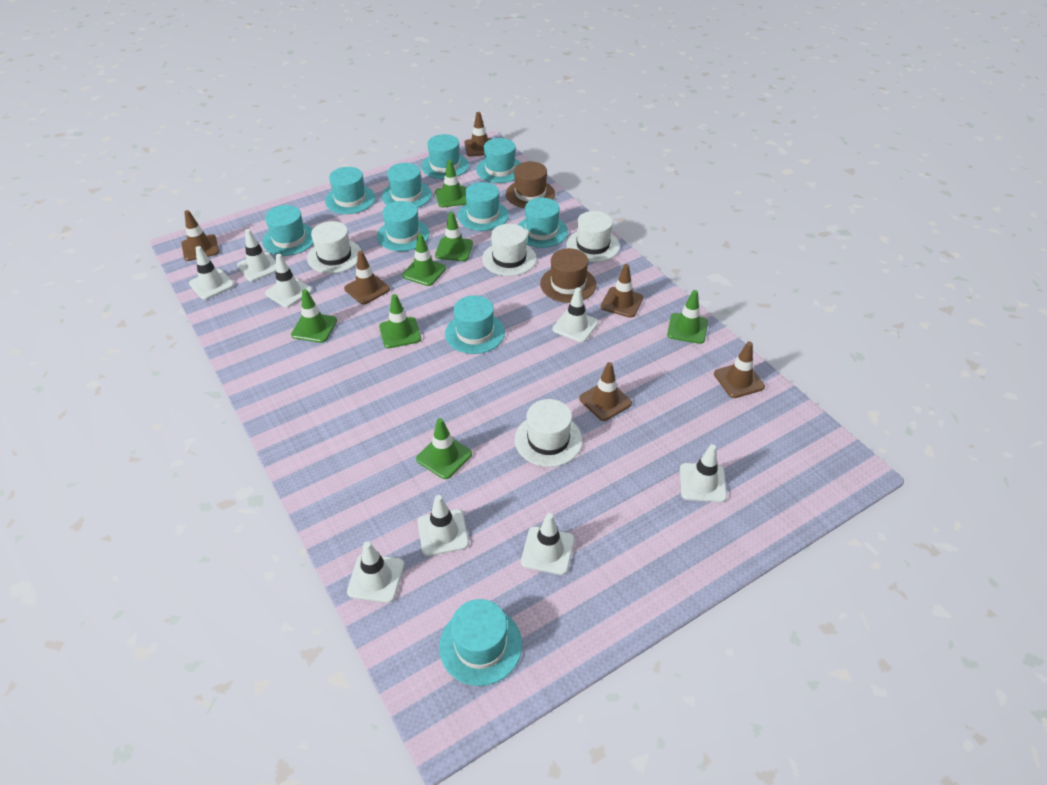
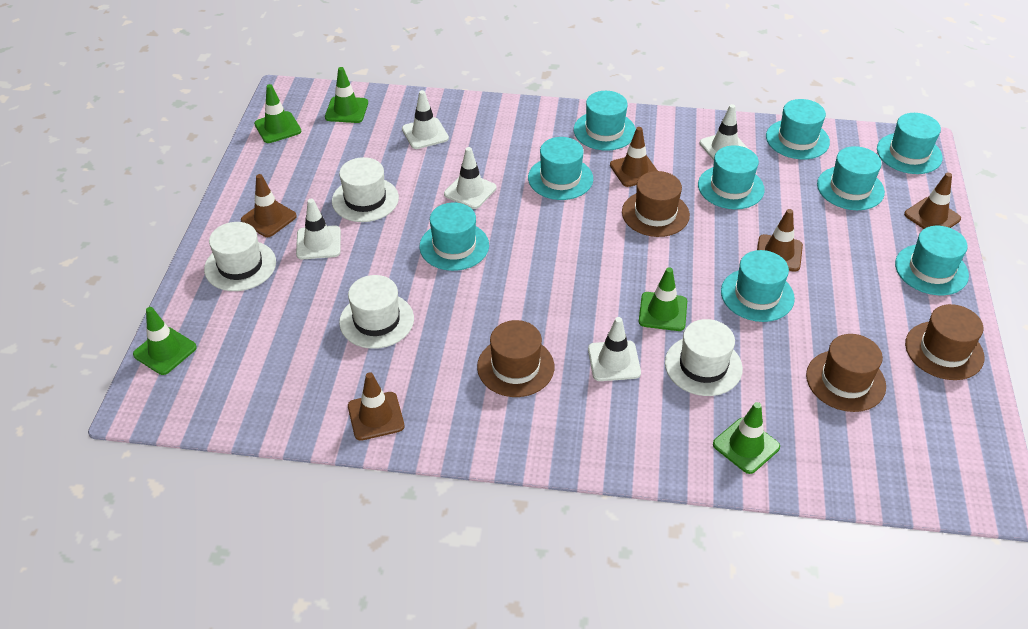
brown hat: 2 -> 4
brown traffic cone: 6 -> 5
green traffic cone: 7 -> 5
turquoise hat: 10 -> 9
white traffic cone: 8 -> 5

